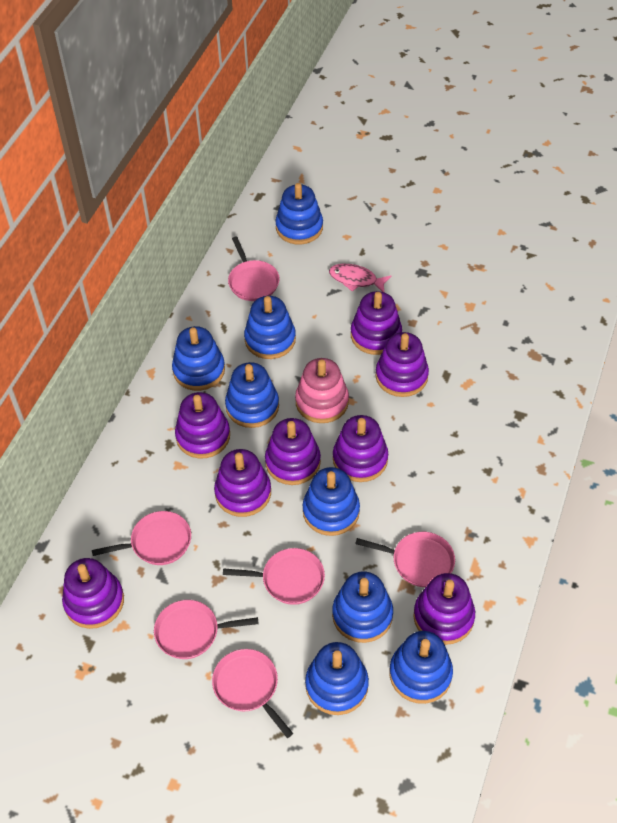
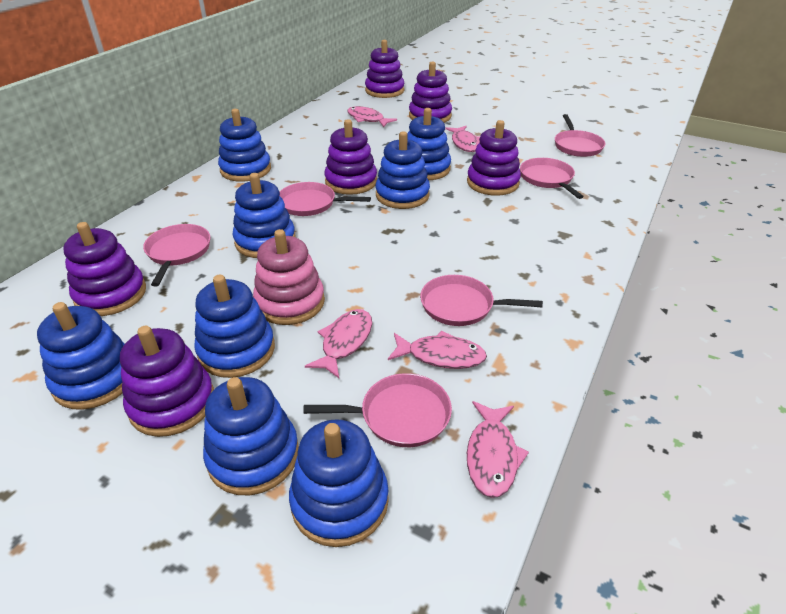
pink fish: 1 -> 5
purple stacking toy: 8 -> 6

